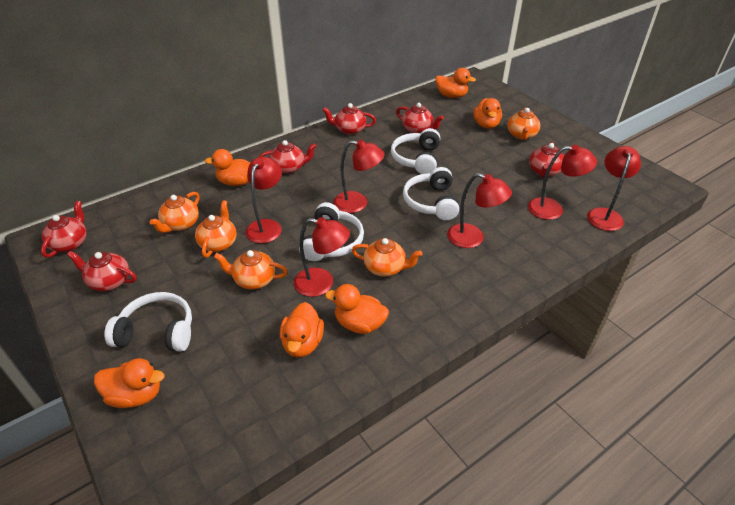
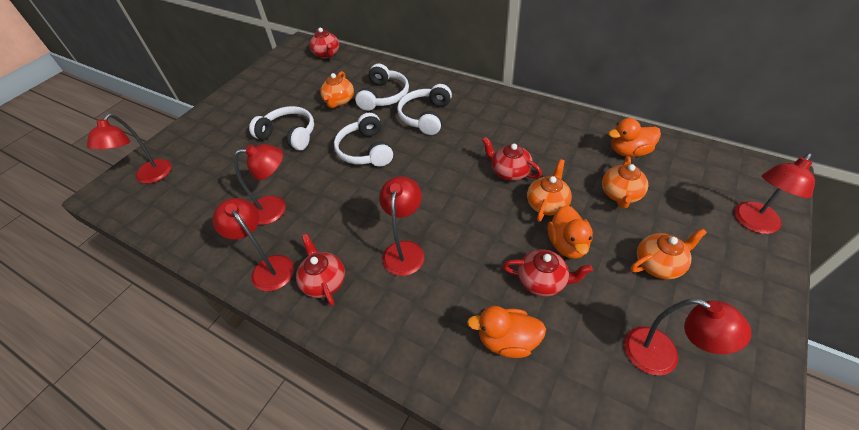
orange duck: 6 -> 3
orange teapot: 5 -> 4
red teapot: 6 -> 4

